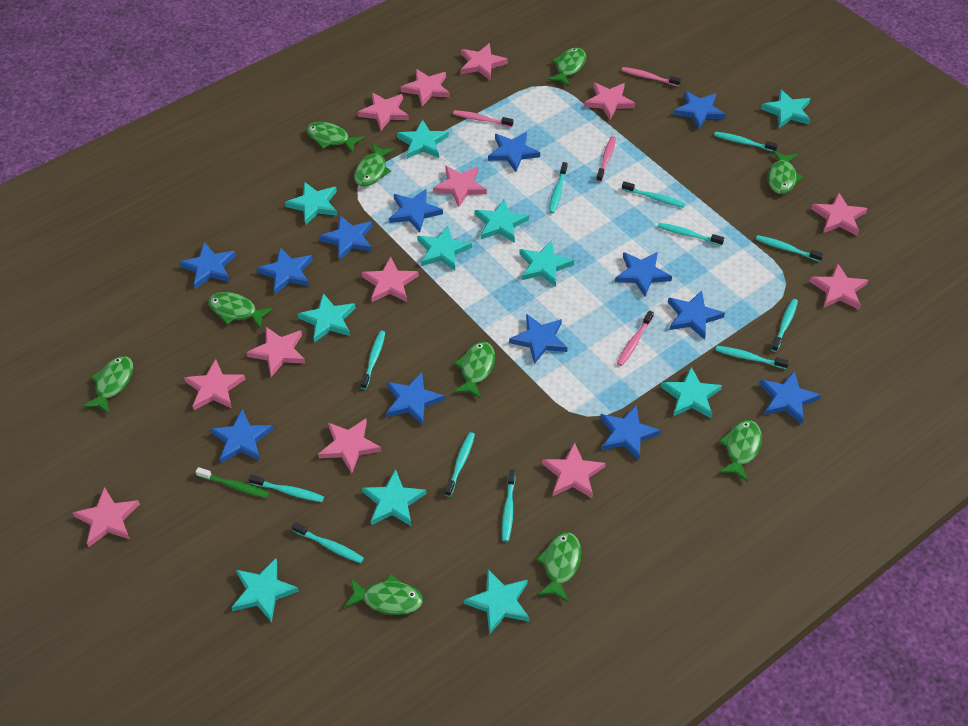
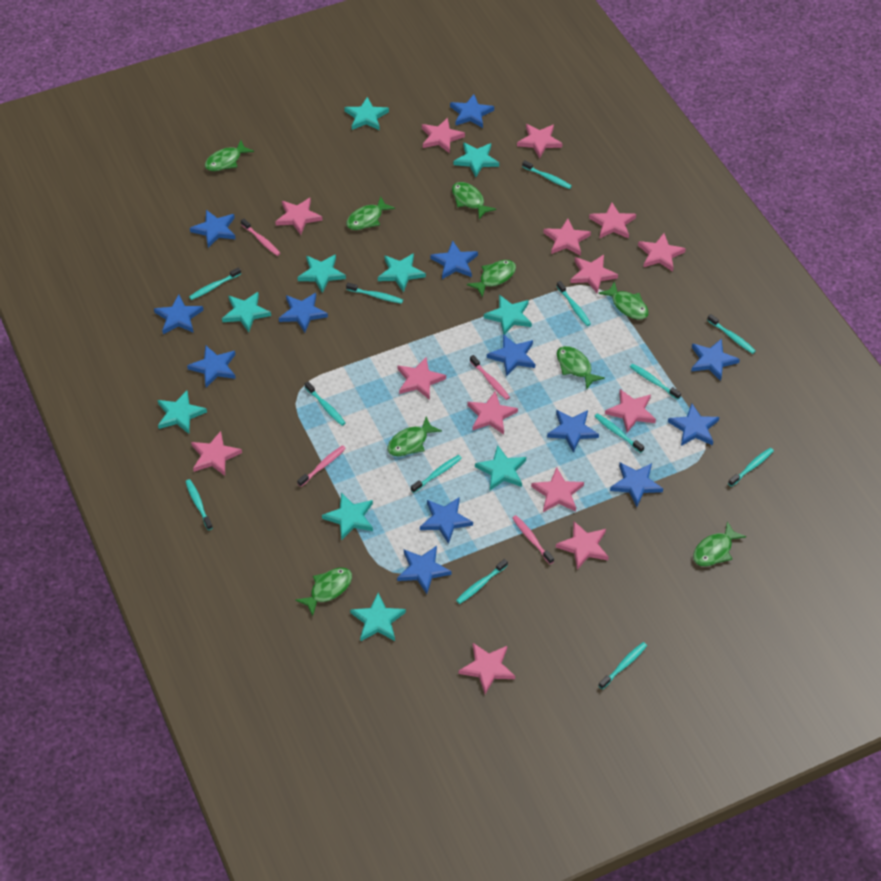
green fish: 10 -> 9
green toothbrush: 1 -> 0
pink star: 13 -> 14
turquoise star: 11 -> 10
turquoise toothbrush: 12 -> 13

